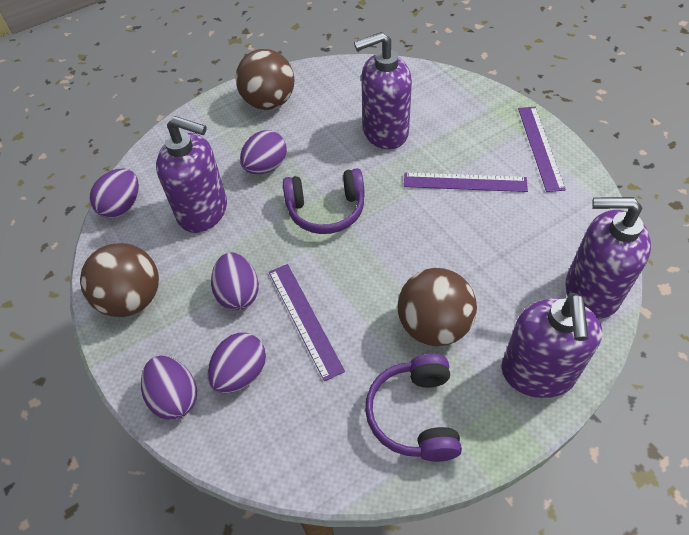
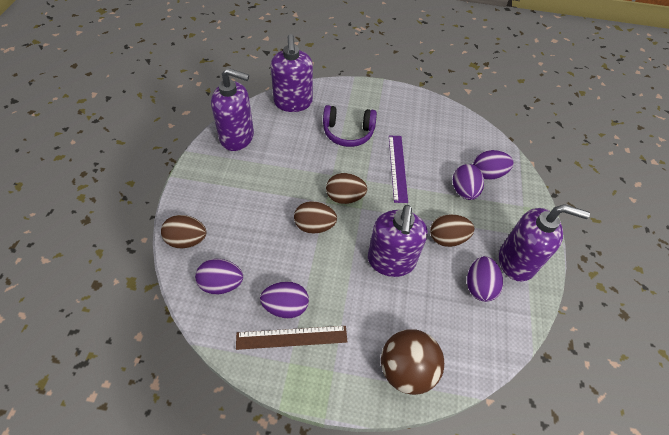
brown ball: 3 -> 1
brown egg: 0 -> 4
brown ruler: 0 -> 1
purple headphones: 2 -> 1
purple ruler: 3 -> 1

